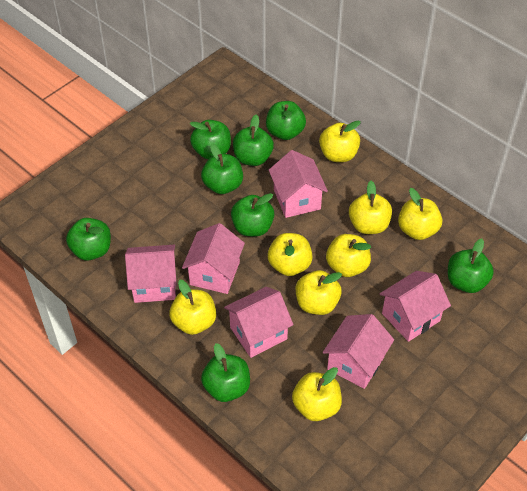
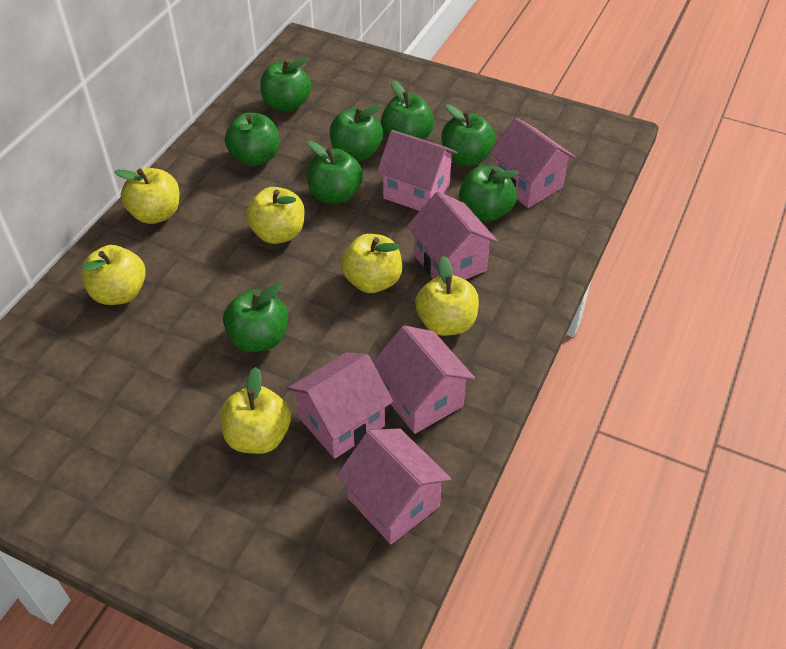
yellow apple: 8 -> 6

